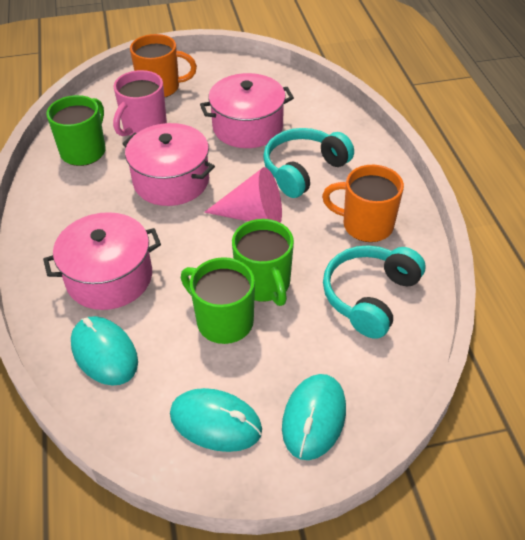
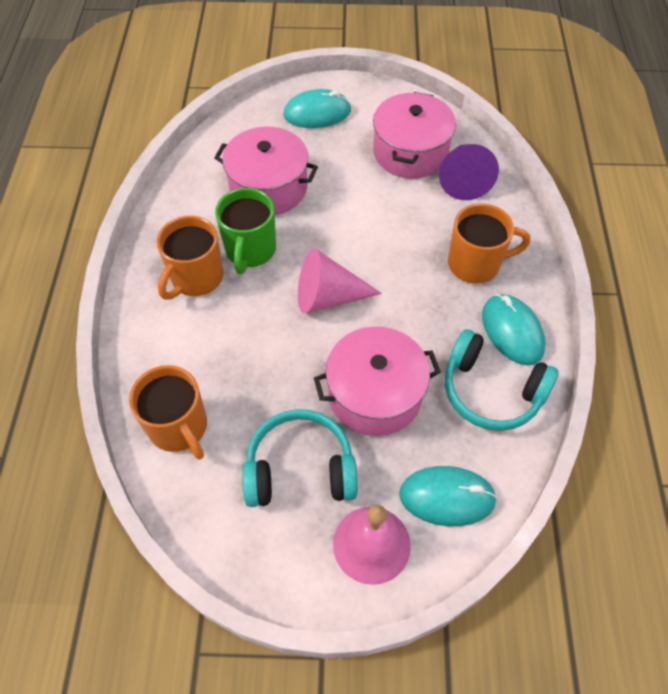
green mug: 3 -> 1
orange mug: 2 -> 3
pink bell: 0 -> 1
pink mug: 1 -> 0
purple cone: 0 -> 1

